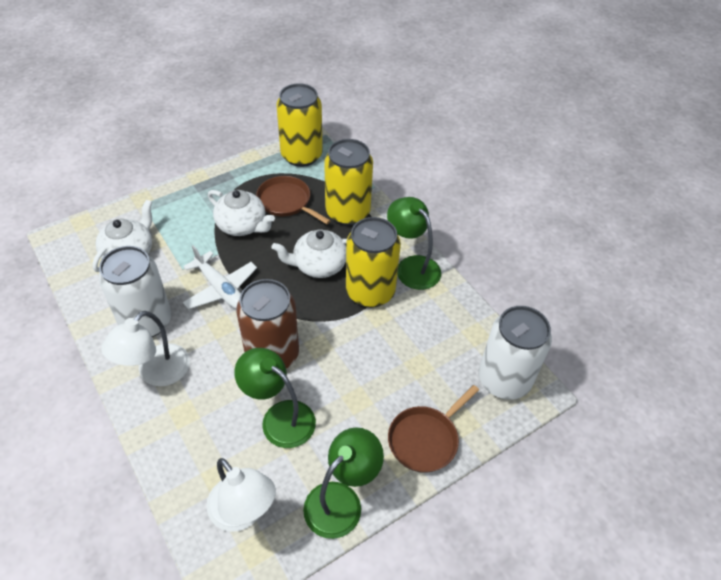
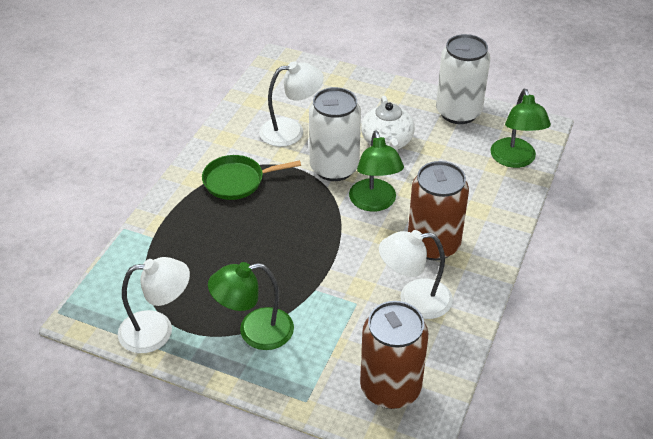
brown can: 1 -> 2
brown pan: 2 -> 0
green pan: 0 -> 1
white lamp: 2 -> 3
white plane: 1 -> 0
white teapot: 3 -> 1
yellow can: 3 -> 0

